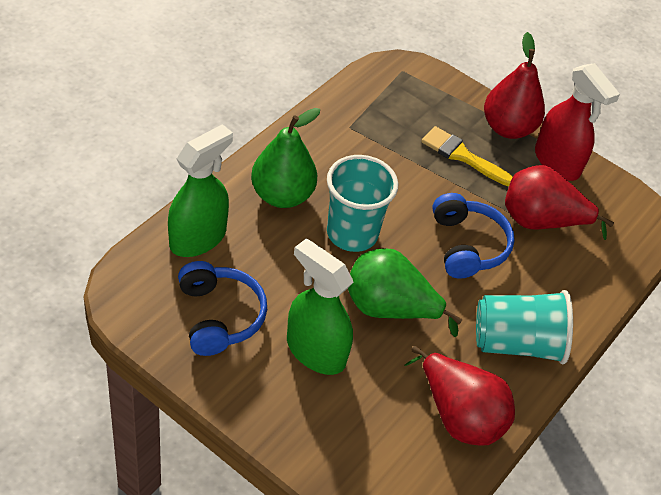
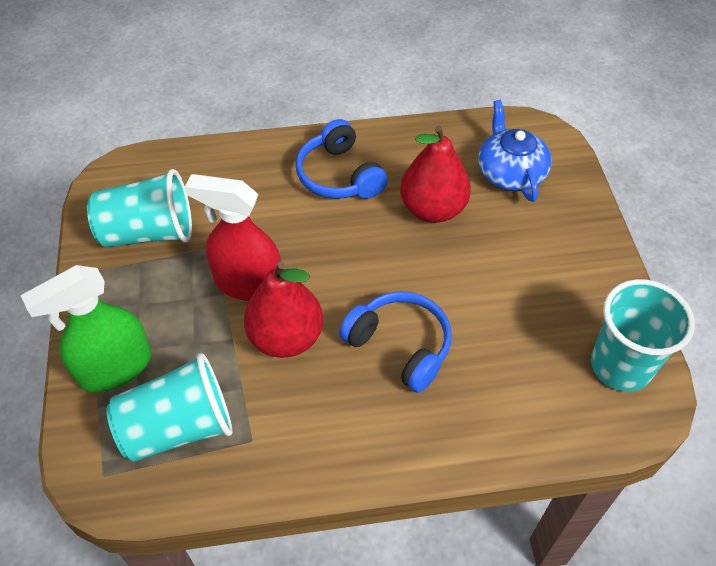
blue teapot: 0 -> 1
green pear: 2 -> 0
green spray bottle: 2 -> 1
red pear: 3 -> 2
turquoise cup: 2 -> 3
yellow brush: 1 -> 0

